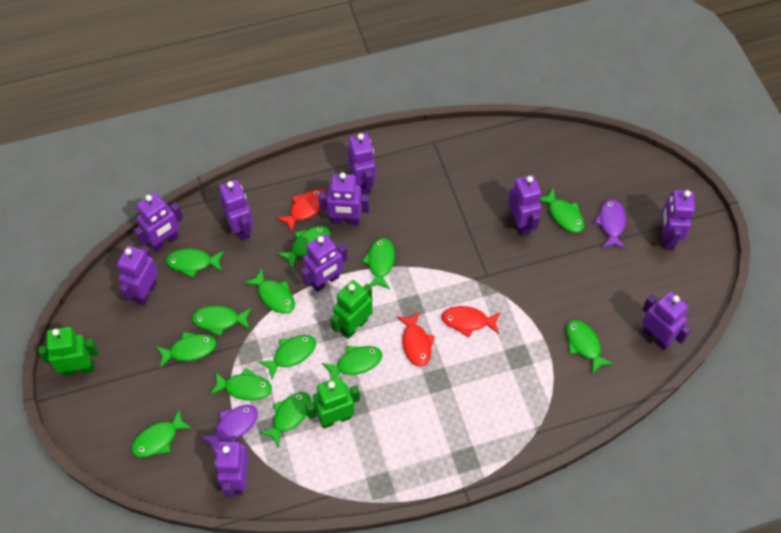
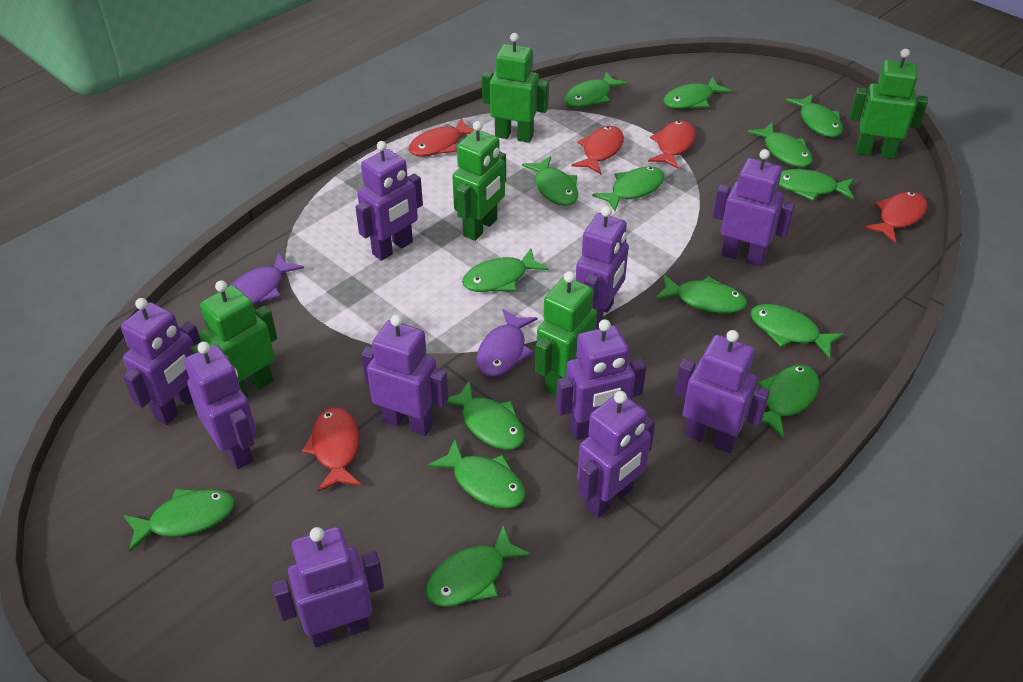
green fish: 13 -> 15
green robot: 3 -> 5
red fish: 3 -> 5

